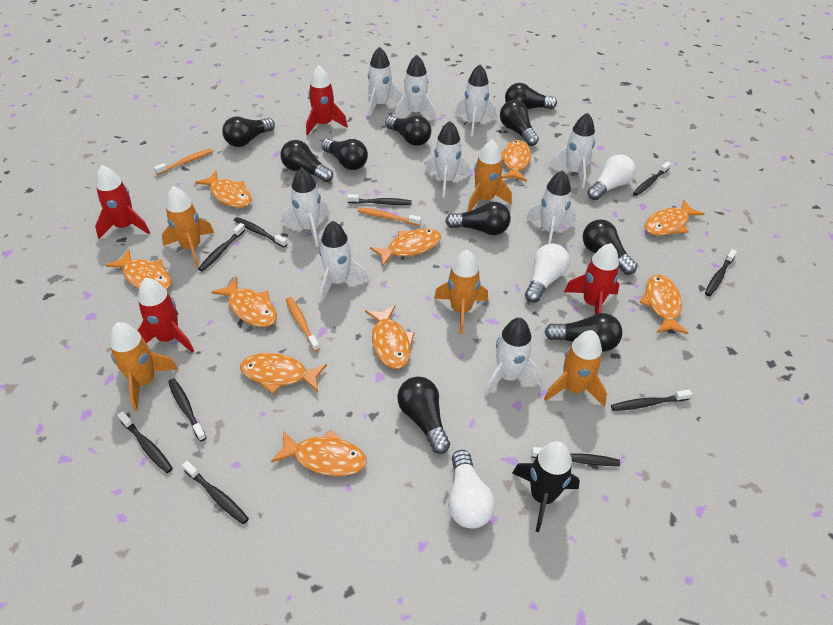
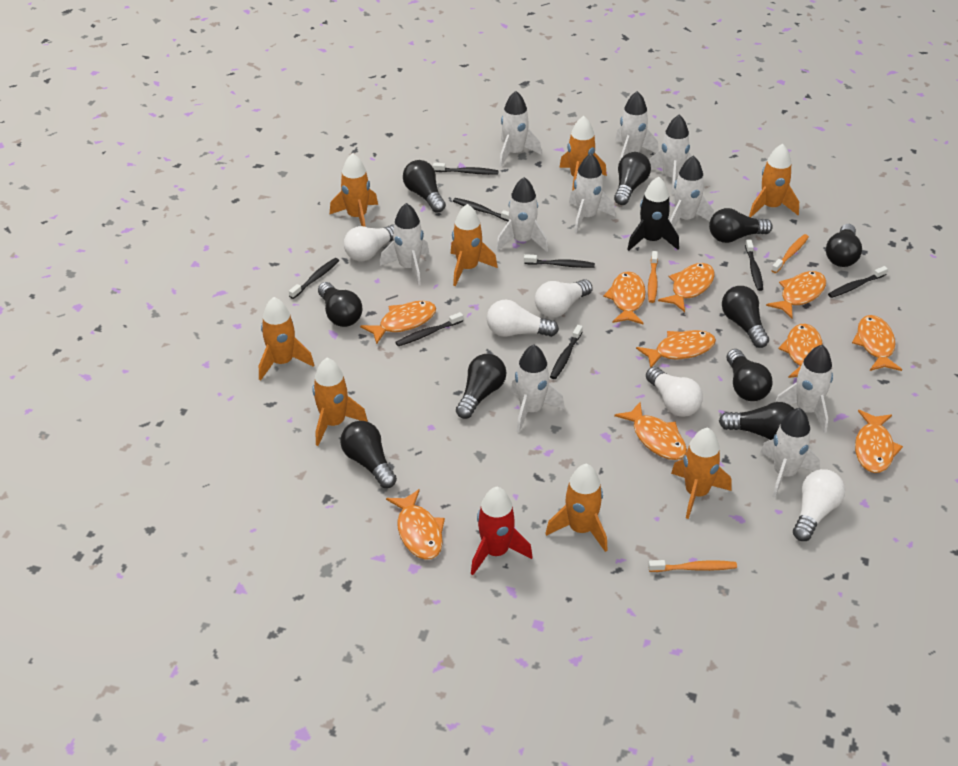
black toothbrush: 10 -> 8
orange rocket: 5 -> 8
red rocket: 4 -> 1
white light bulb: 3 -> 5
white rocket: 9 -> 10

